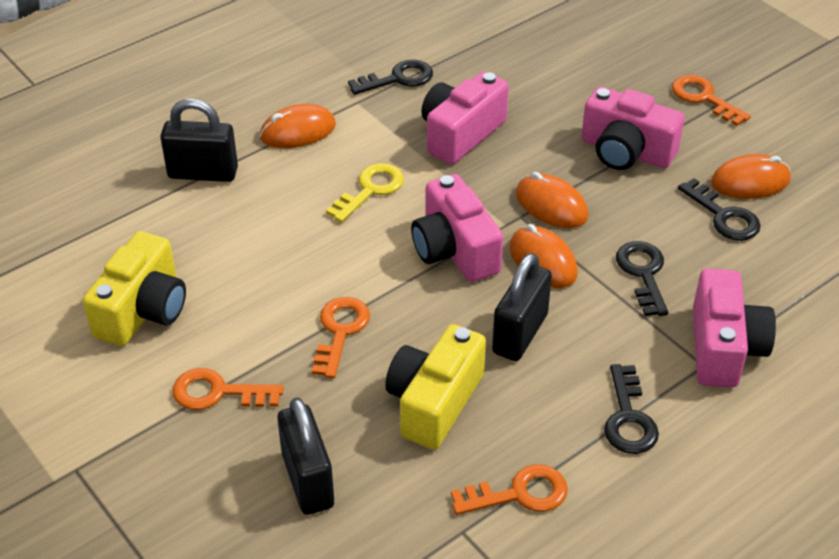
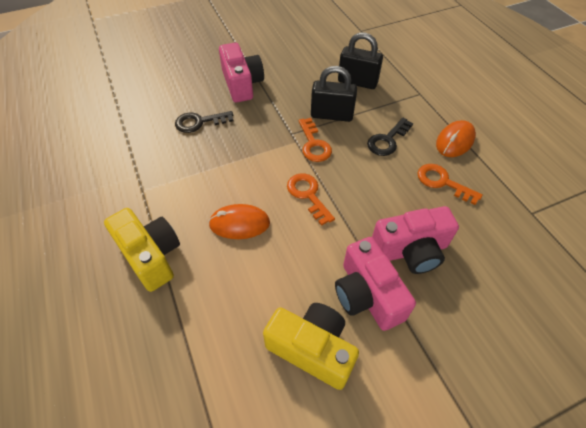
black key: 4 -> 2
black padlock: 3 -> 2
orange key: 4 -> 3
orange mouse: 4 -> 2
pink camera: 4 -> 3
yellow key: 1 -> 0

